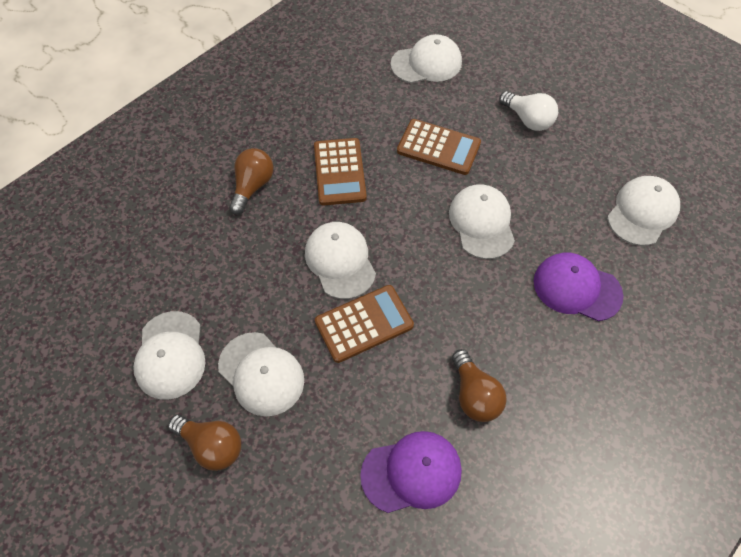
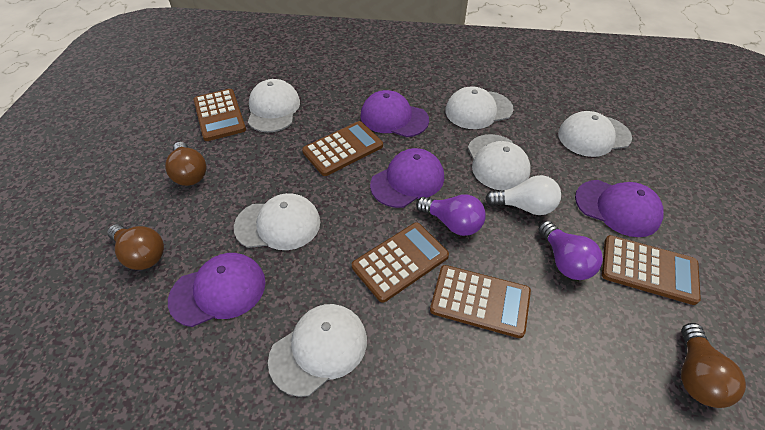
brown calculator: 3 -> 5
purple cap: 2 -> 4
purple light bulb: 0 -> 2

